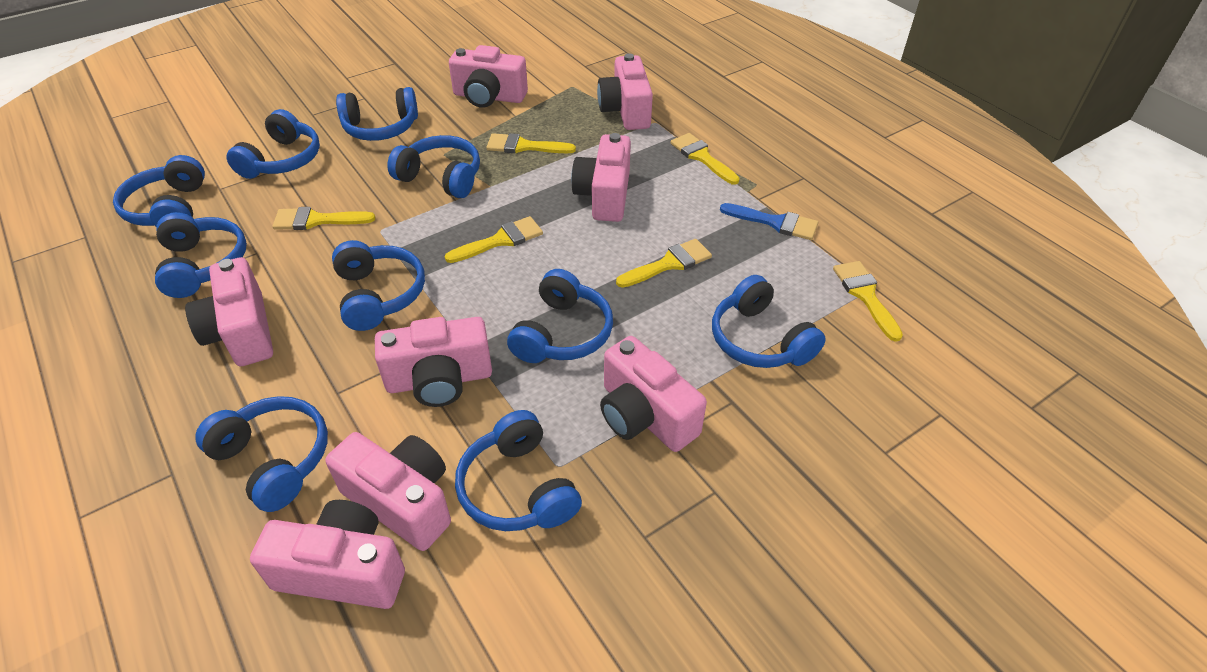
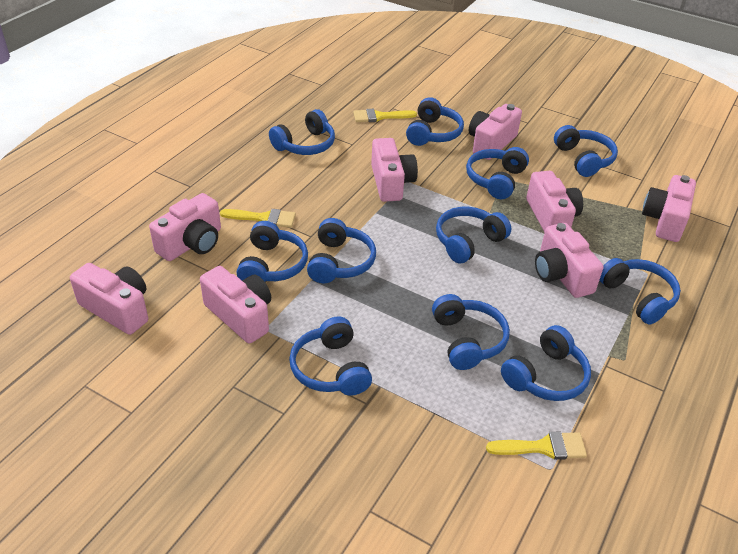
blue brush: 1 -> 0
blue headphones: 10 -> 11
yellow brush: 6 -> 3

